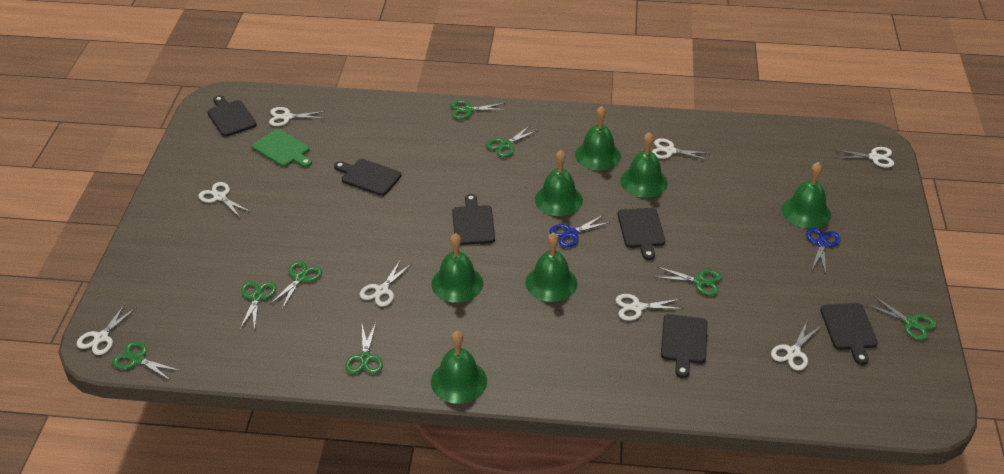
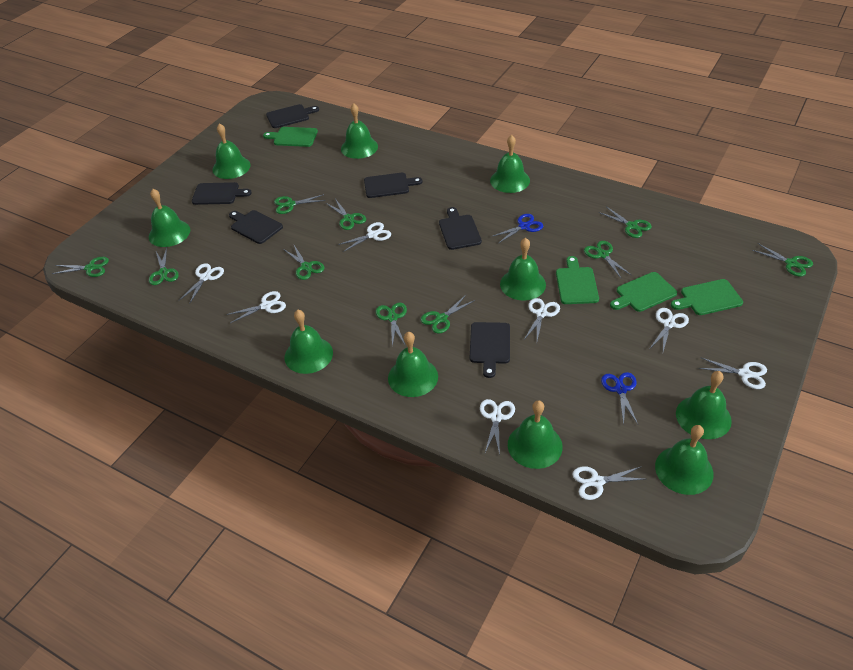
green bell: 7 -> 10
green cutting board: 1 -> 4
green scissors: 8 -> 10

